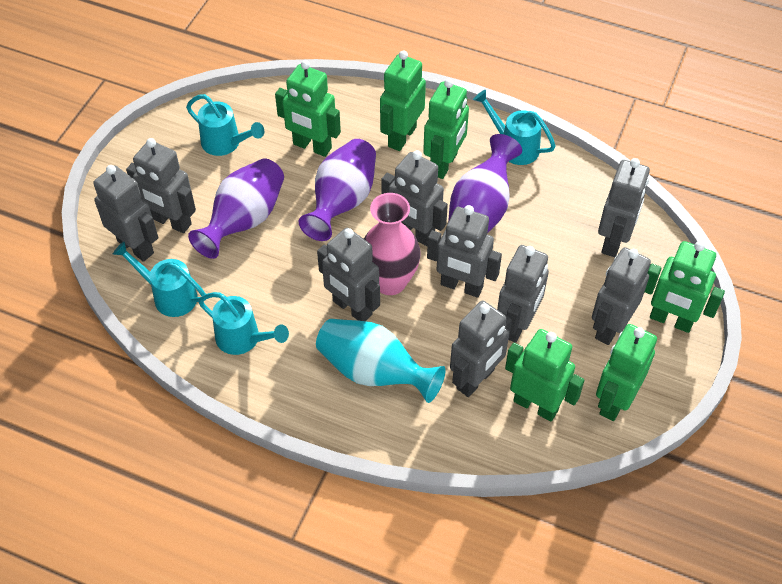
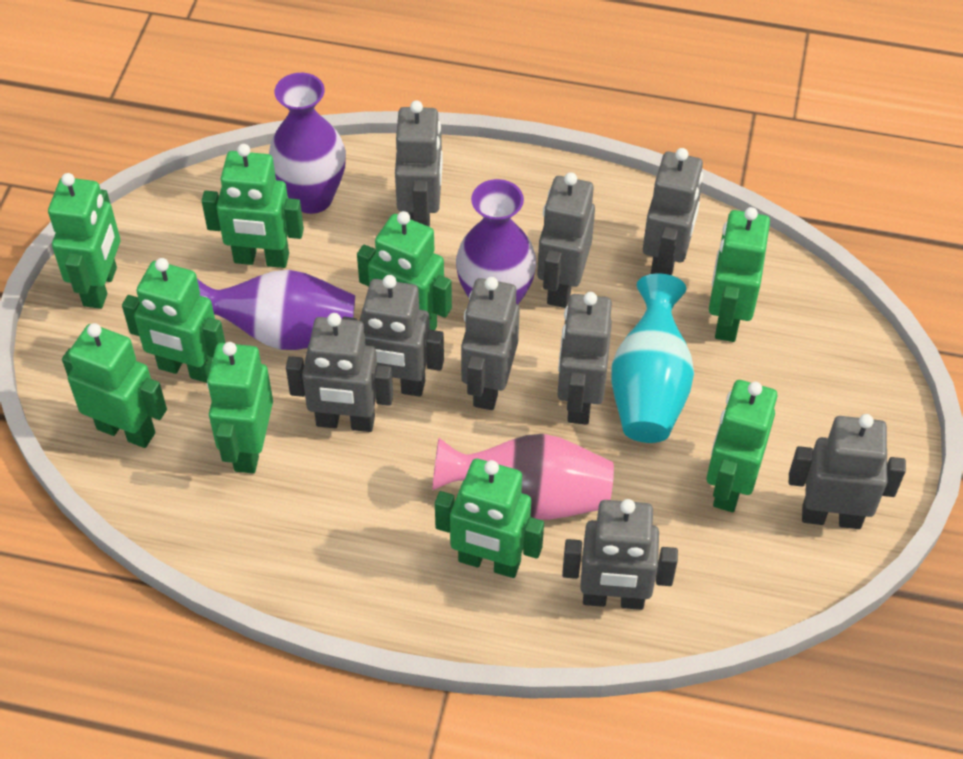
green robot: 6 -> 9
turquoise watering can: 4 -> 0

